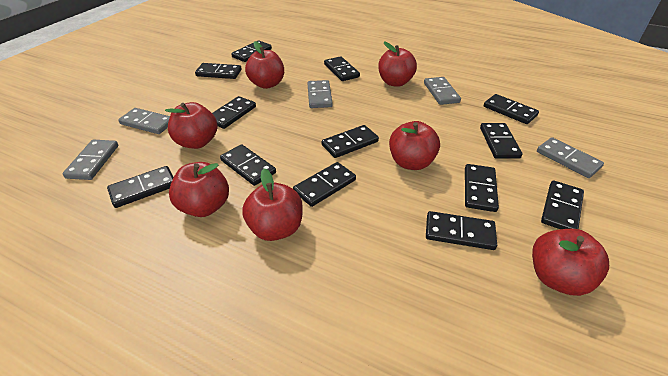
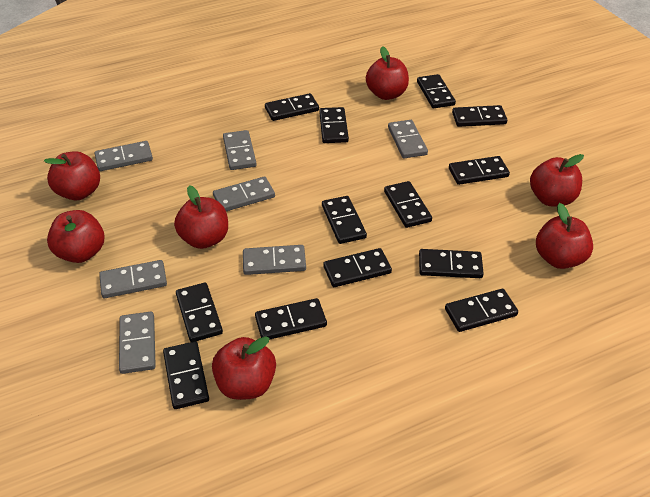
grey domino: 5 -> 7

